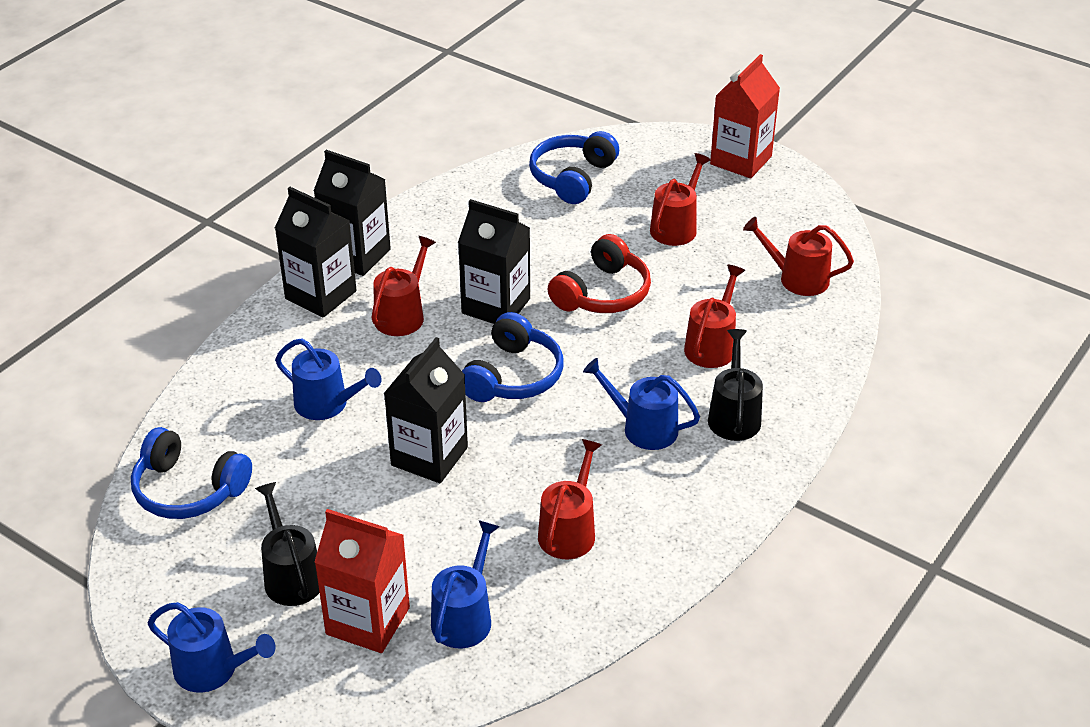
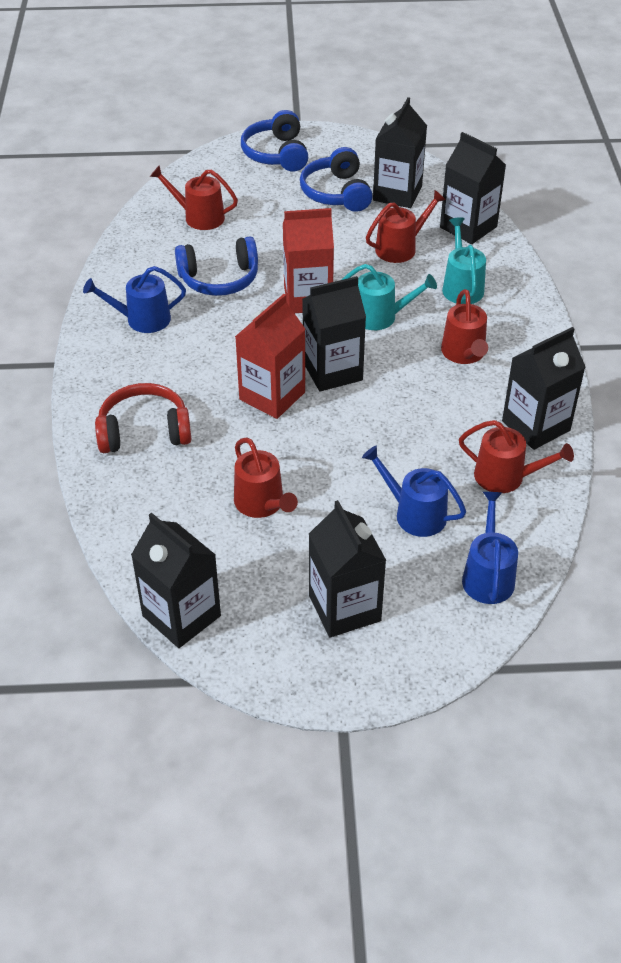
black carton: 4 -> 6
black watering can: 2 -> 0
blue watering can: 4 -> 3
turquoise watering can: 0 -> 2

